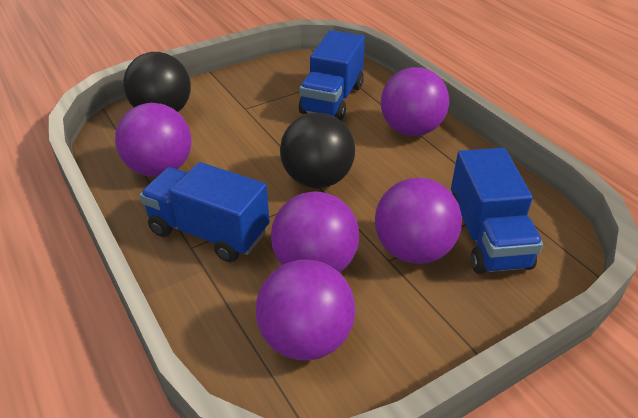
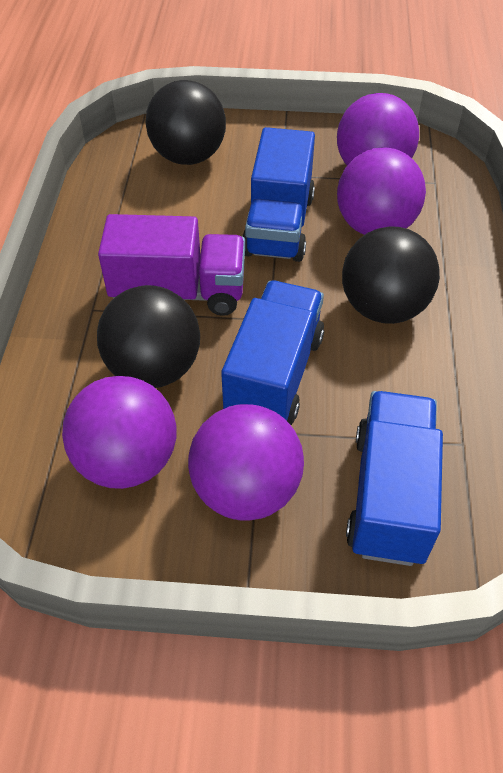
black ball: 2 -> 3
purple ball: 5 -> 4
purple truck: 0 -> 1

